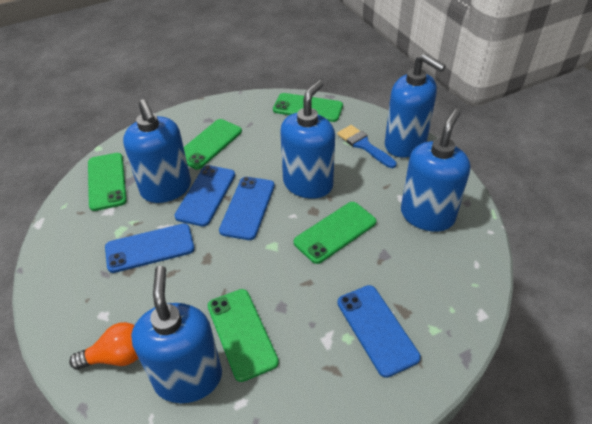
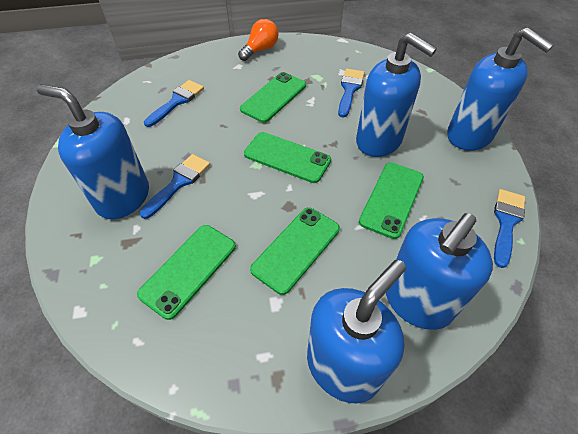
blue brush: 1 -> 4
blue phone: 4 -> 0

